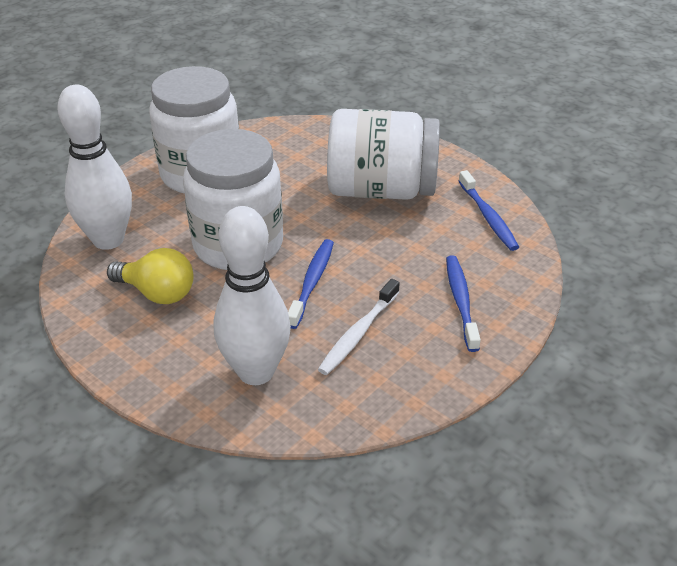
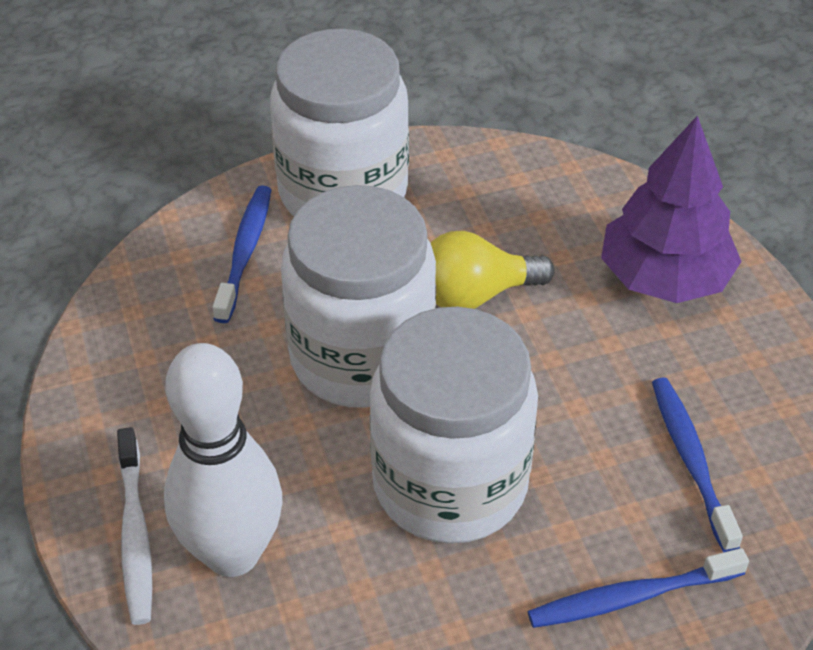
purple tree: 0 -> 1
white bowling pin: 2 -> 1

